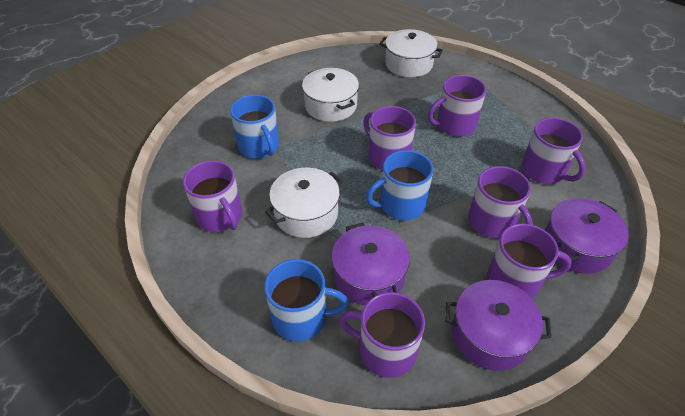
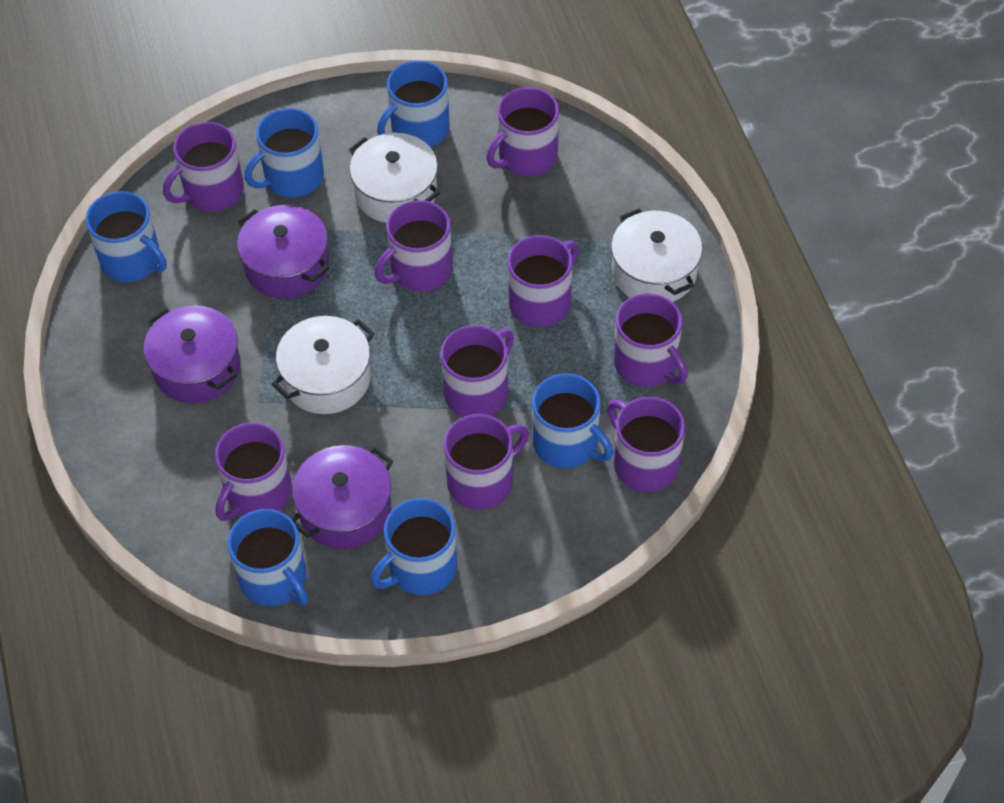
blue mug: 3 -> 6
purple mug: 7 -> 9

